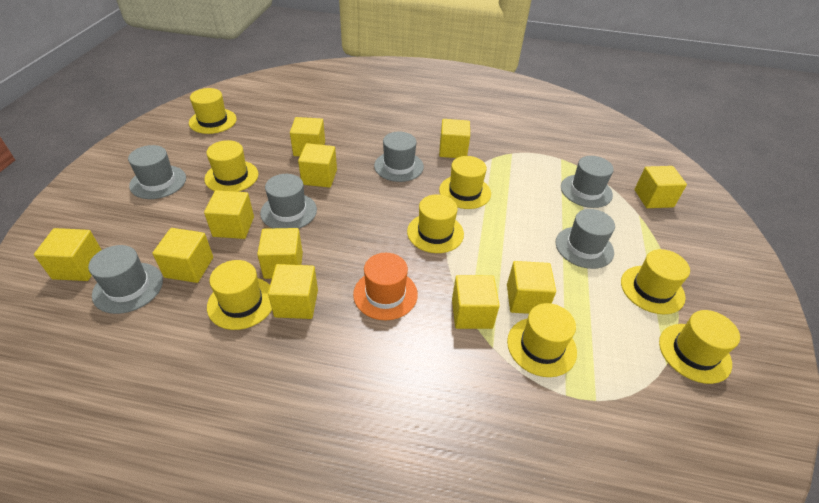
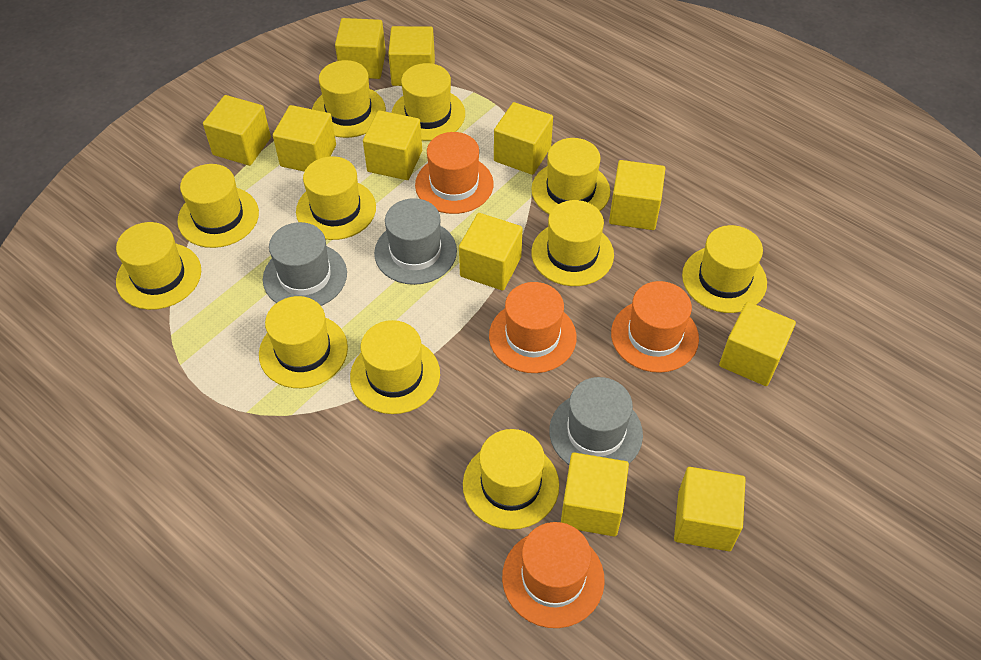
grey hat: 6 -> 3
orange hat: 1 -> 4
yellow hat: 8 -> 11

